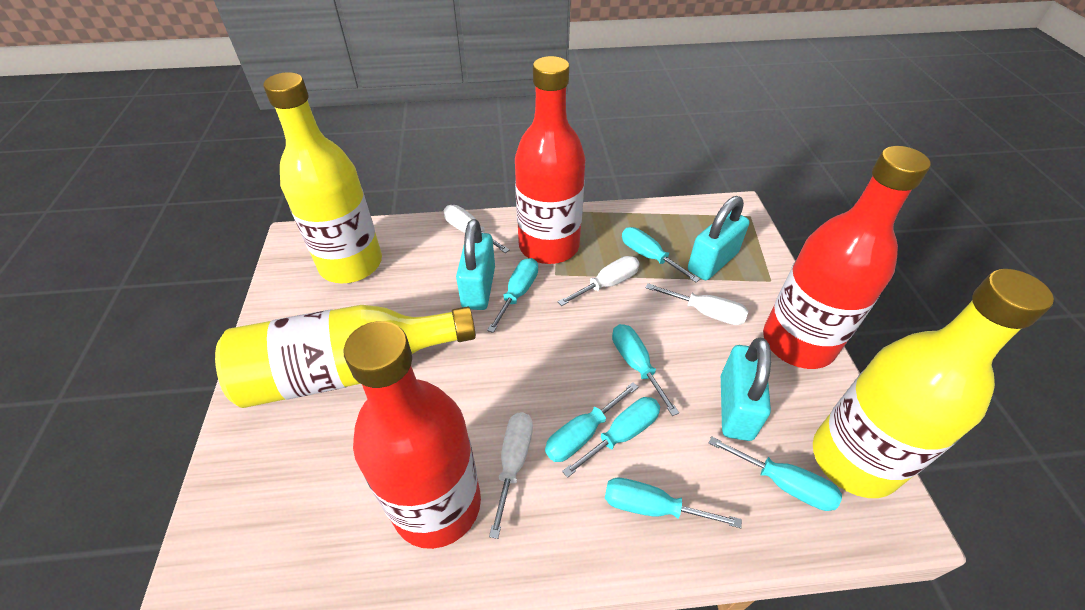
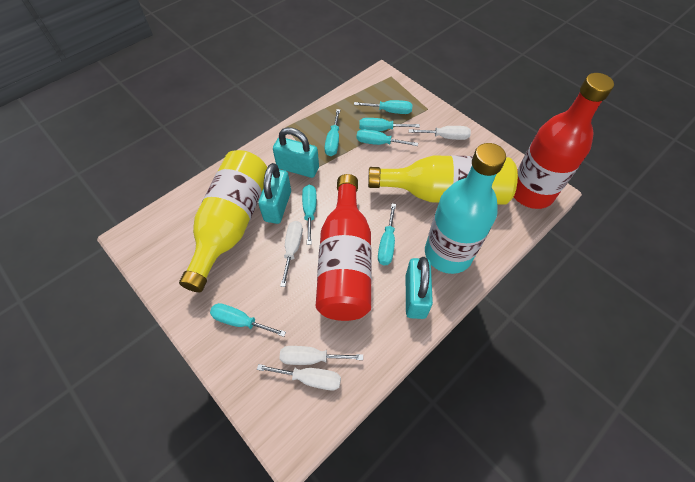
red bottle: 3 -> 2
turquoise bottle: 0 -> 1
yellow bottle: 3 -> 2

